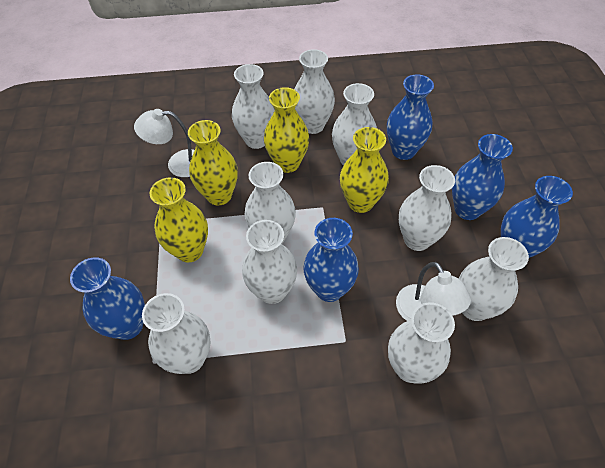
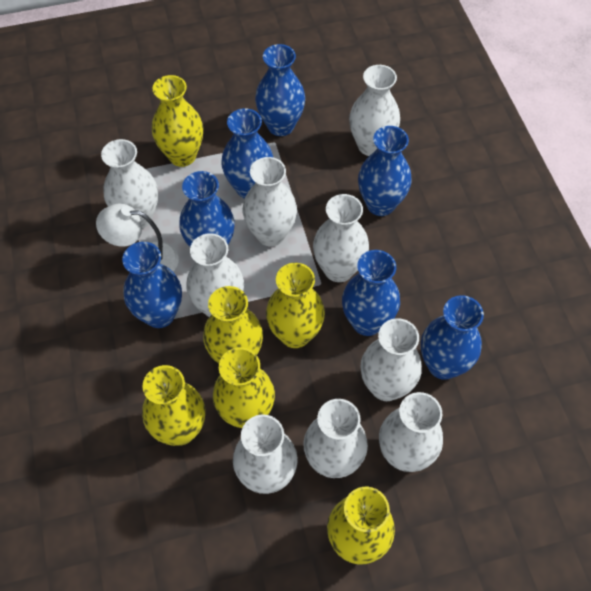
blue vase: 5 -> 7
white lamp: 2 -> 1
yellow vase: 4 -> 6

